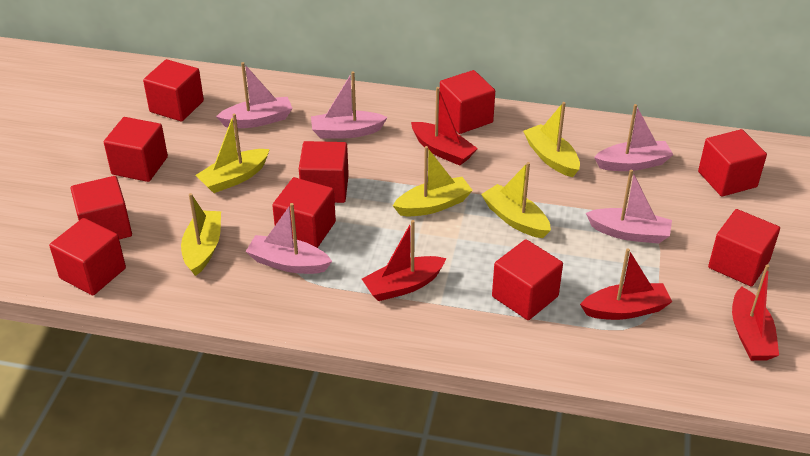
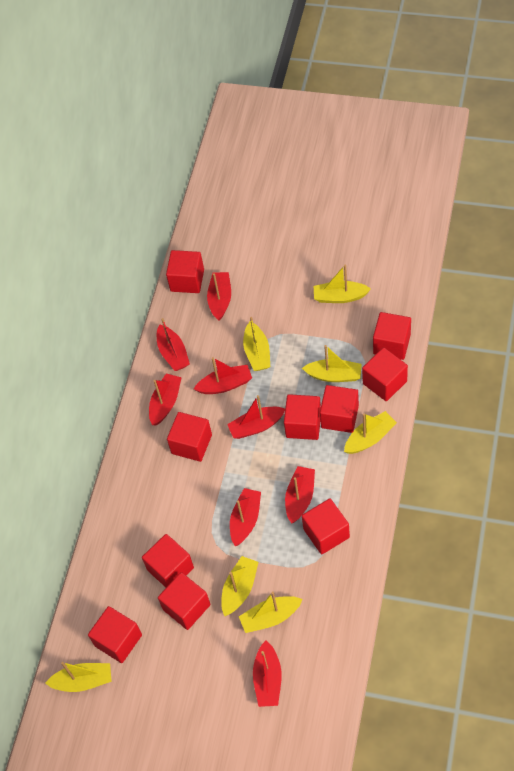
pink boat: 5 -> 0
red boat: 4 -> 8
yellow boat: 5 -> 7

